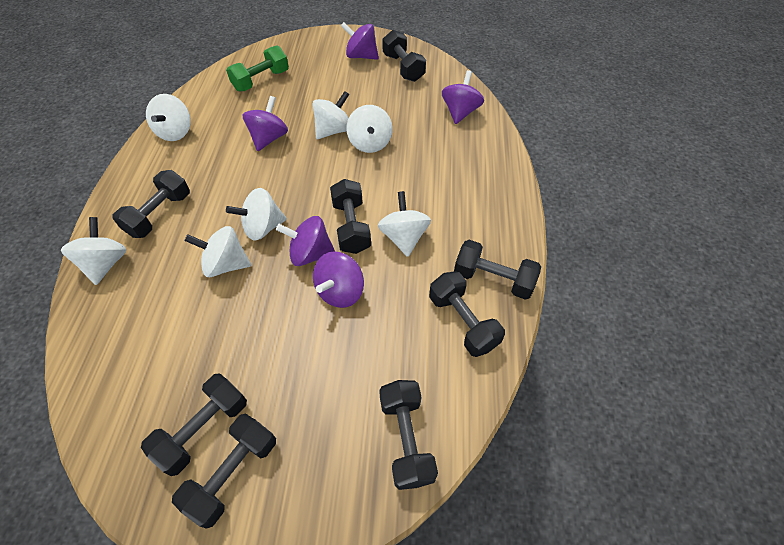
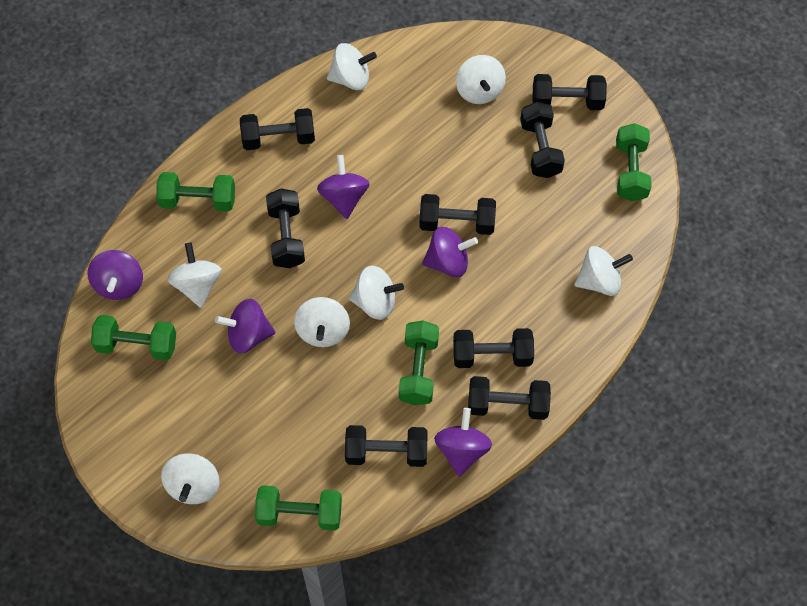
green dumbbell: 1 -> 5

